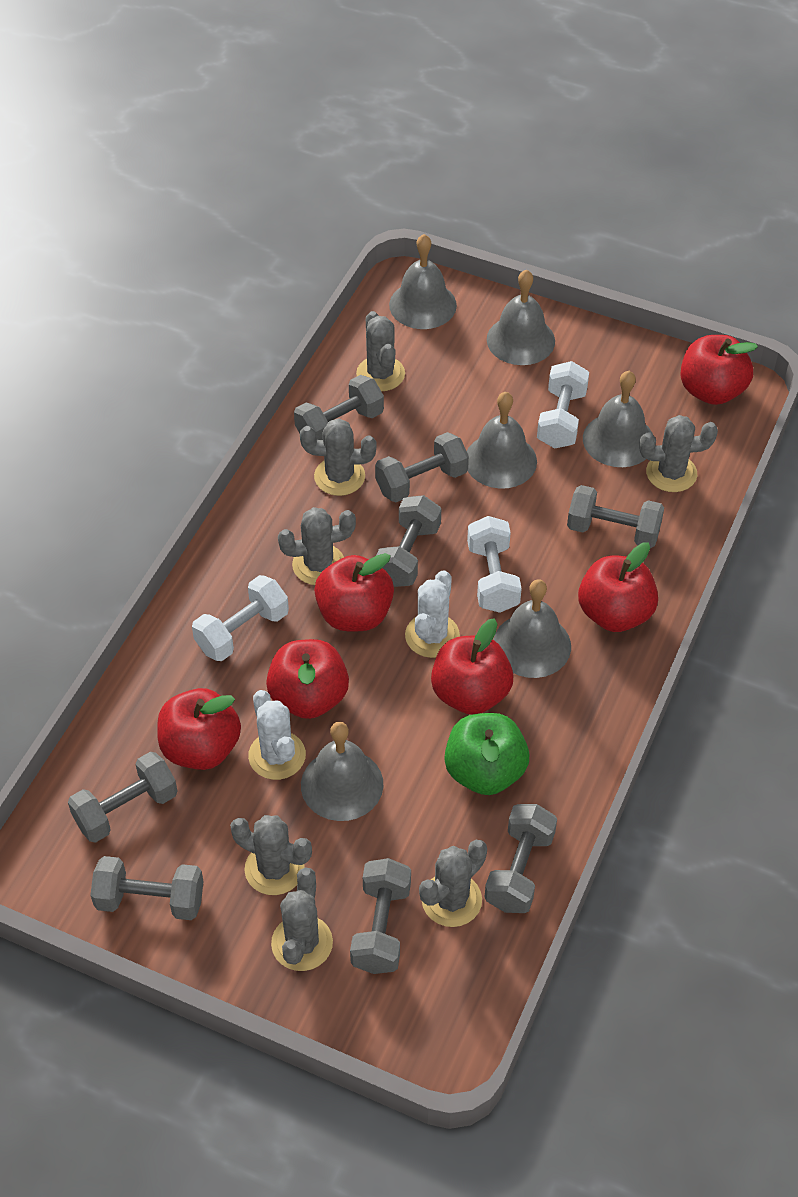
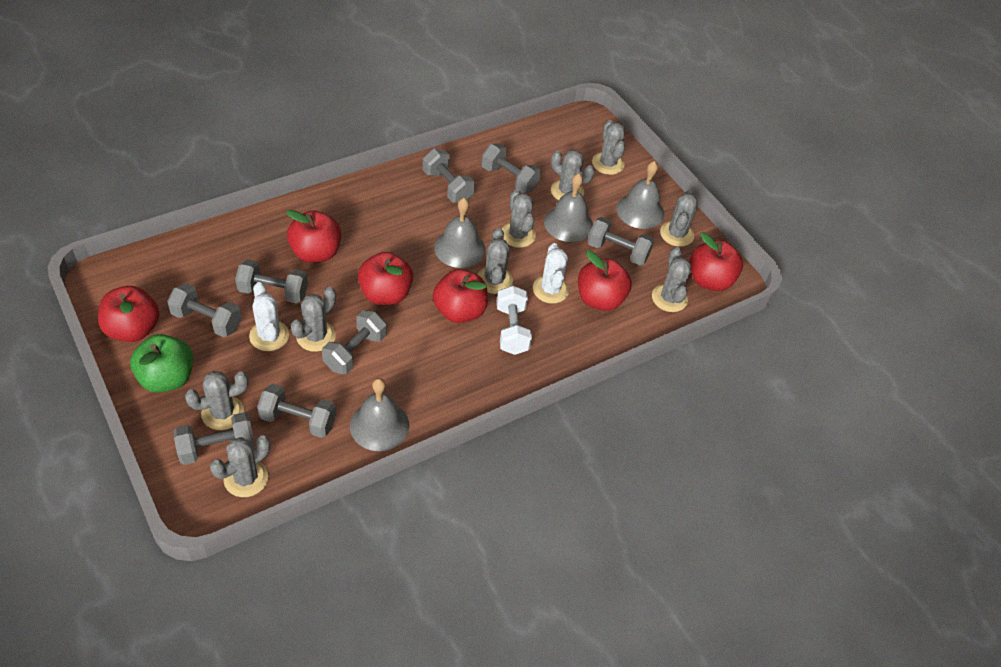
grey bell: 6 -> 4
grey cactus: 7 -> 9
white dumbbell: 3 -> 1

